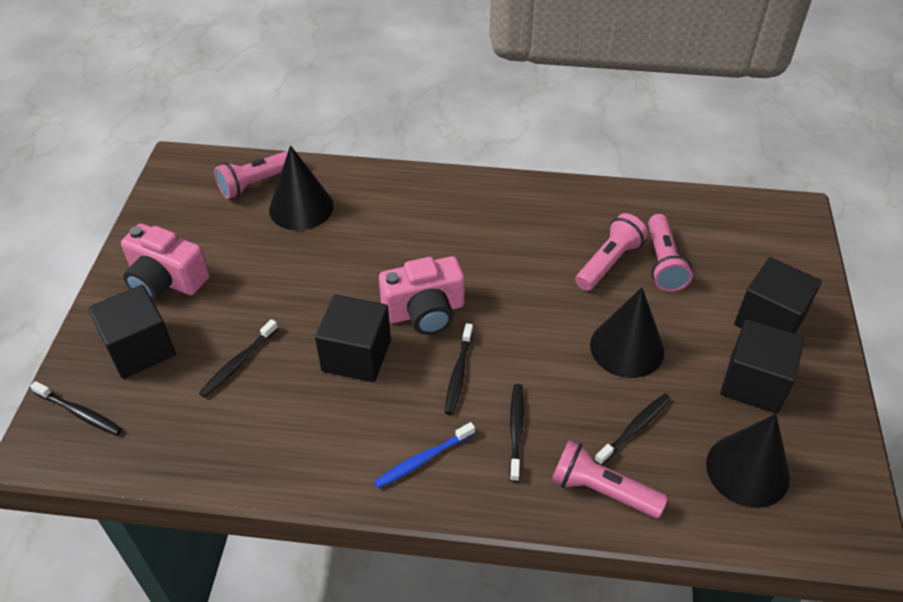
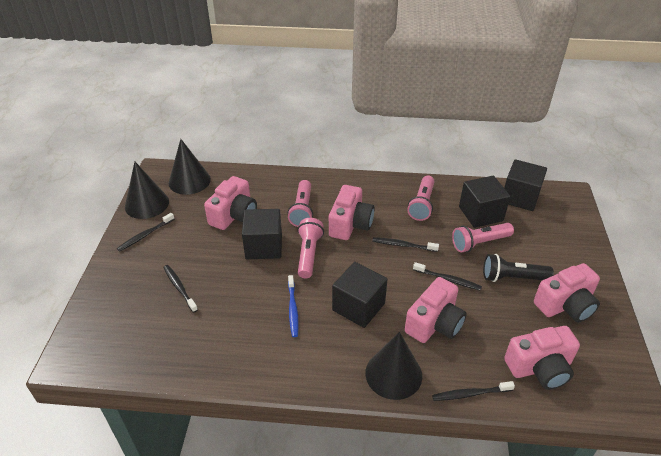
black flashlight: 0 -> 1
pink camera: 2 -> 5

